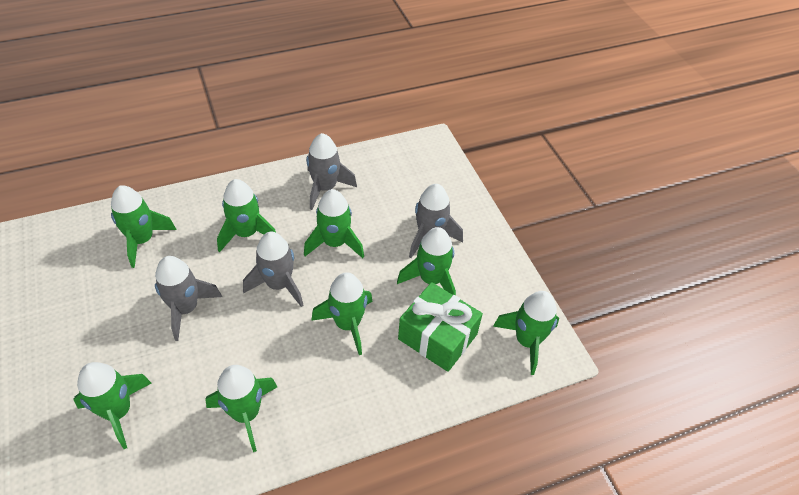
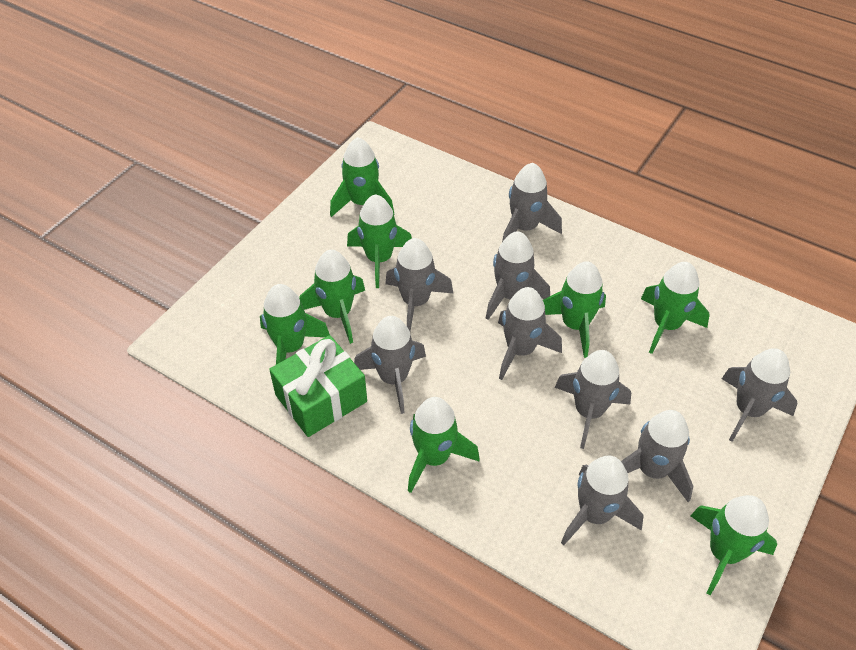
grey rocket: 4 -> 9

